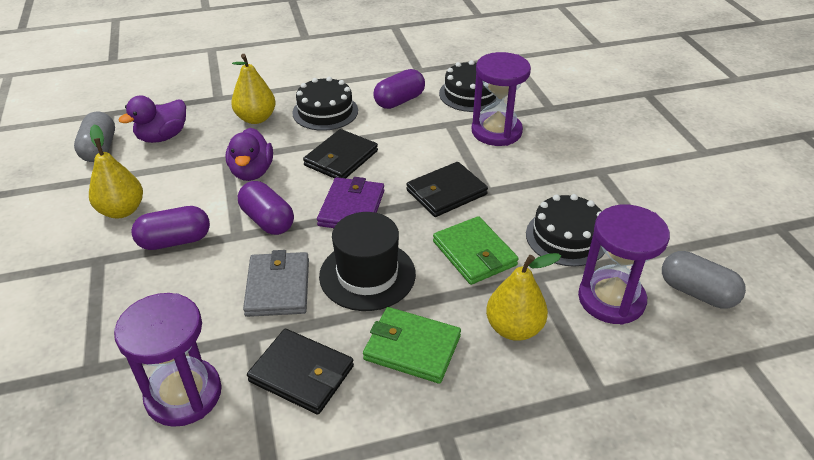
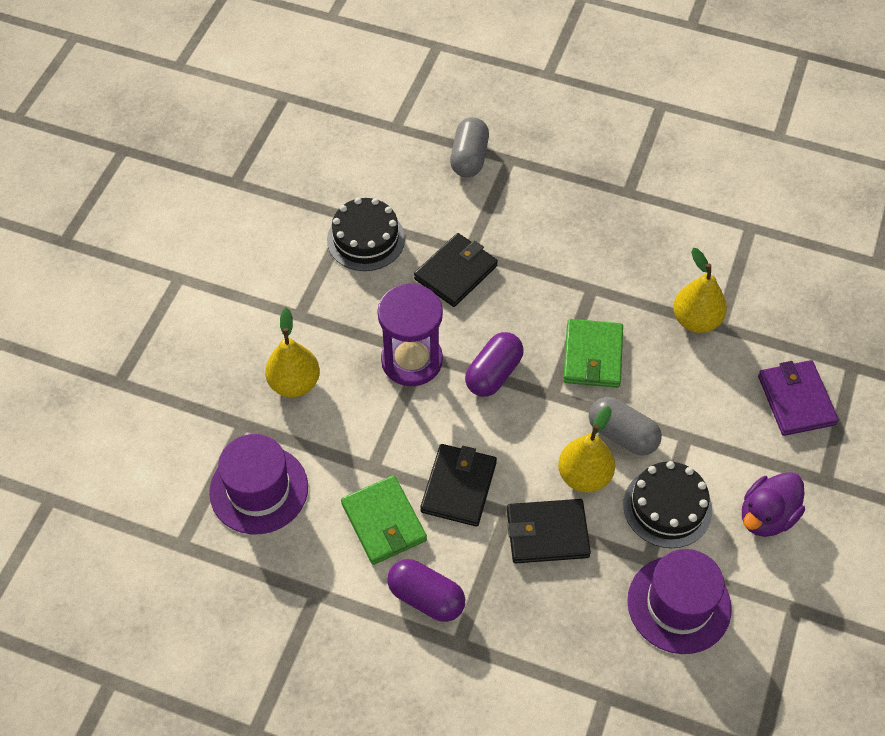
black cake: 3 -> 2
black hat: 1 -> 0
grey wallet: 1 -> 0
purple capsule: 3 -> 2
purple duck: 2 -> 1
purple hat: 0 -> 2
purple hourglass: 3 -> 1

